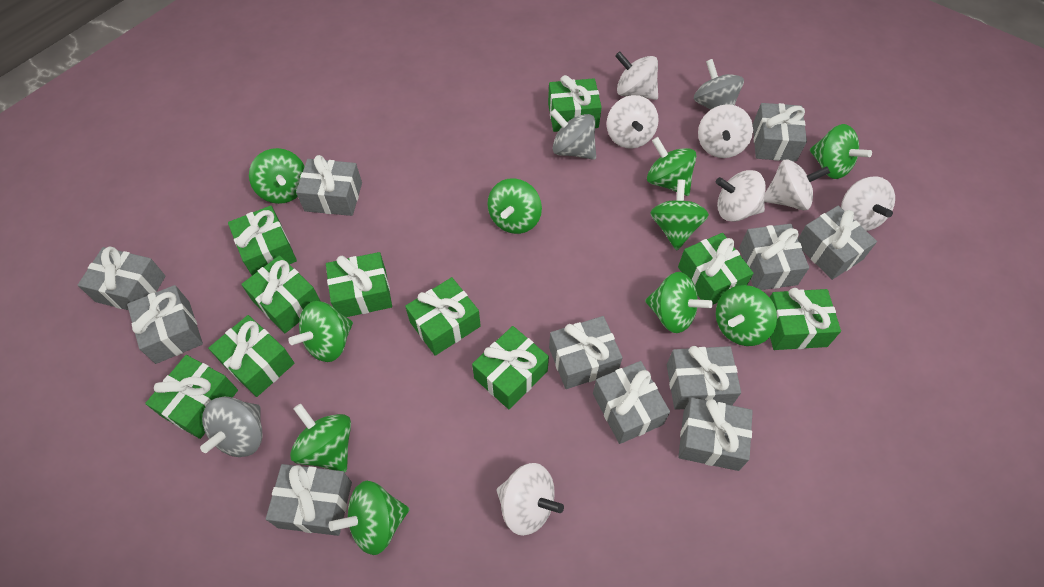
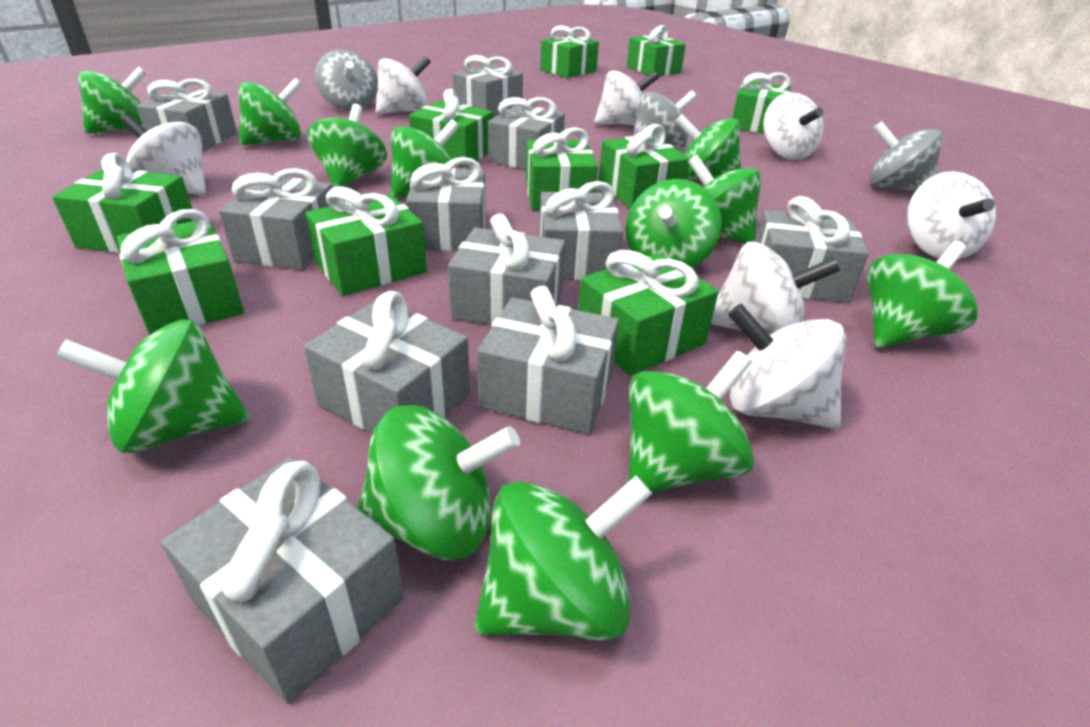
green spinning top: 10 -> 12

